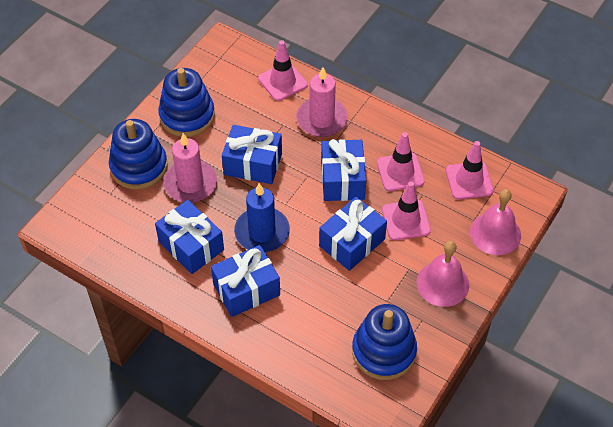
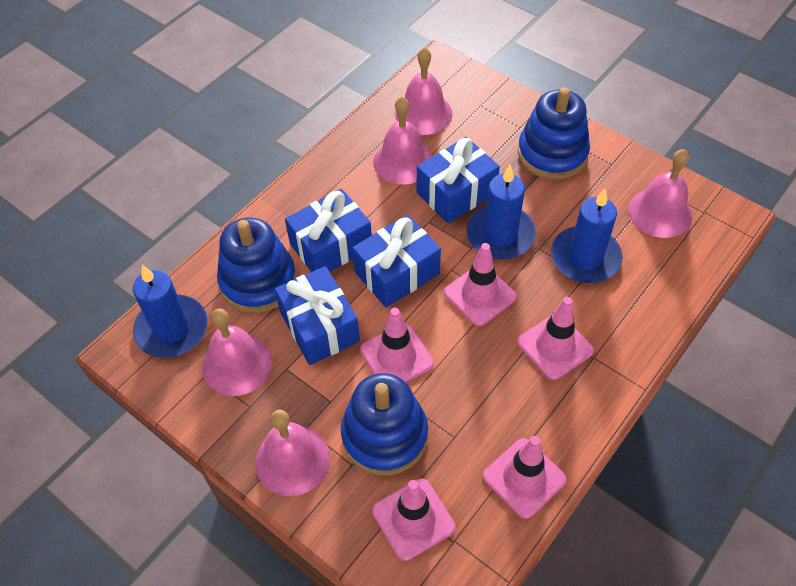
blue candle: 1 -> 3
blue gift: 5 -> 4
pink bell: 2 -> 5
pink candle: 2 -> 0
pink traffic cone: 4 -> 5

